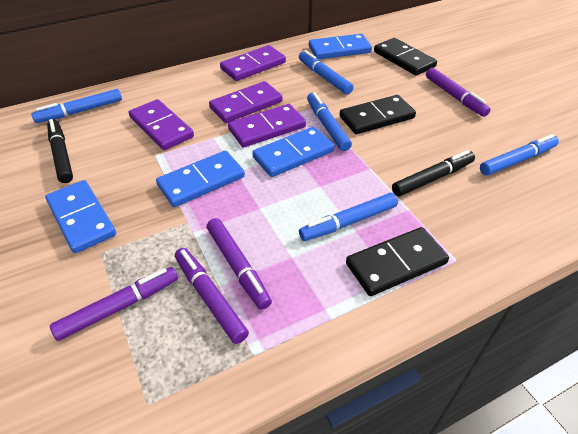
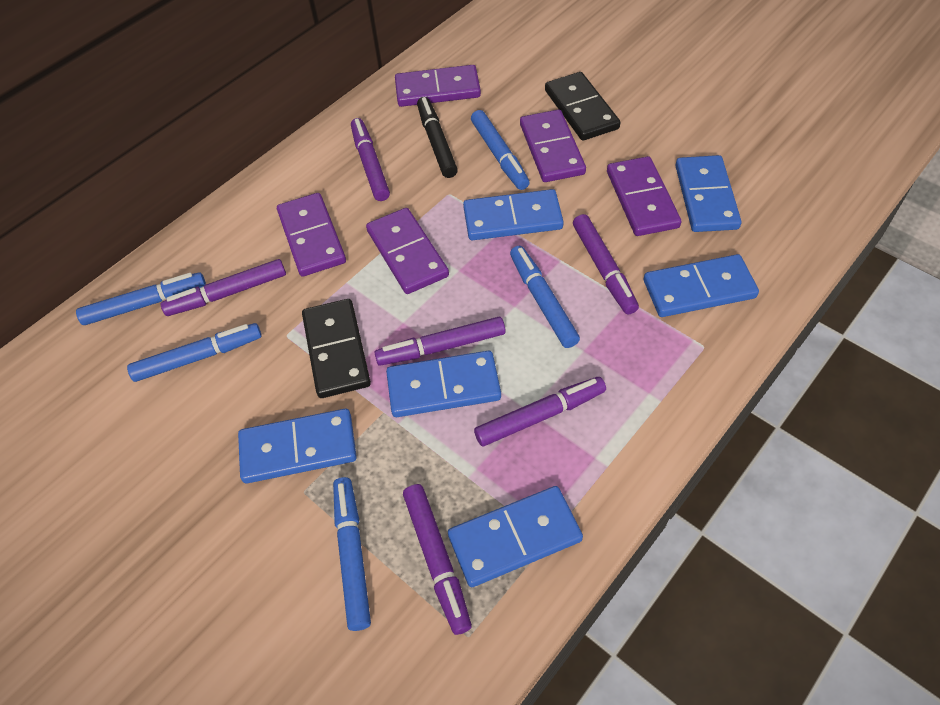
black domino: 3 -> 2
black marker: 2 -> 1
blue domino: 4 -> 6
purple domino: 4 -> 5
purple marker: 4 -> 6

